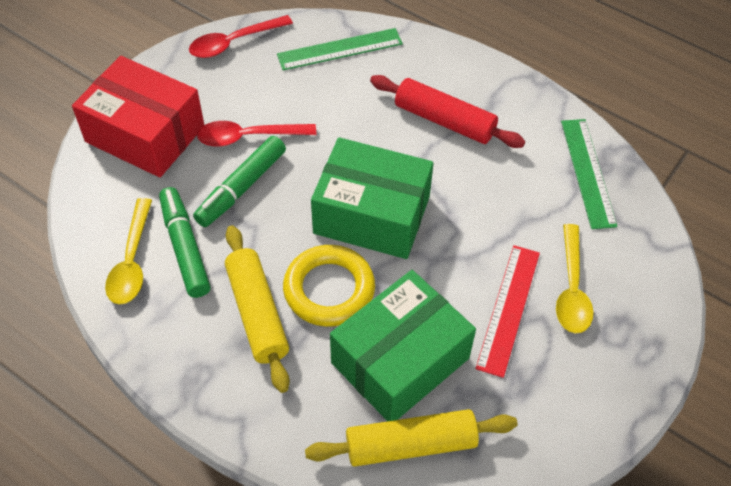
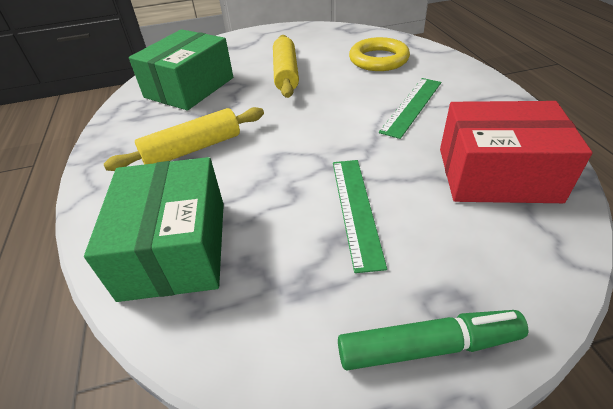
green marker: 2 -> 1
red rolling pin: 1 -> 0
red ruler: 1 -> 0
red spoon: 2 -> 0
yellow spoon: 2 -> 0

